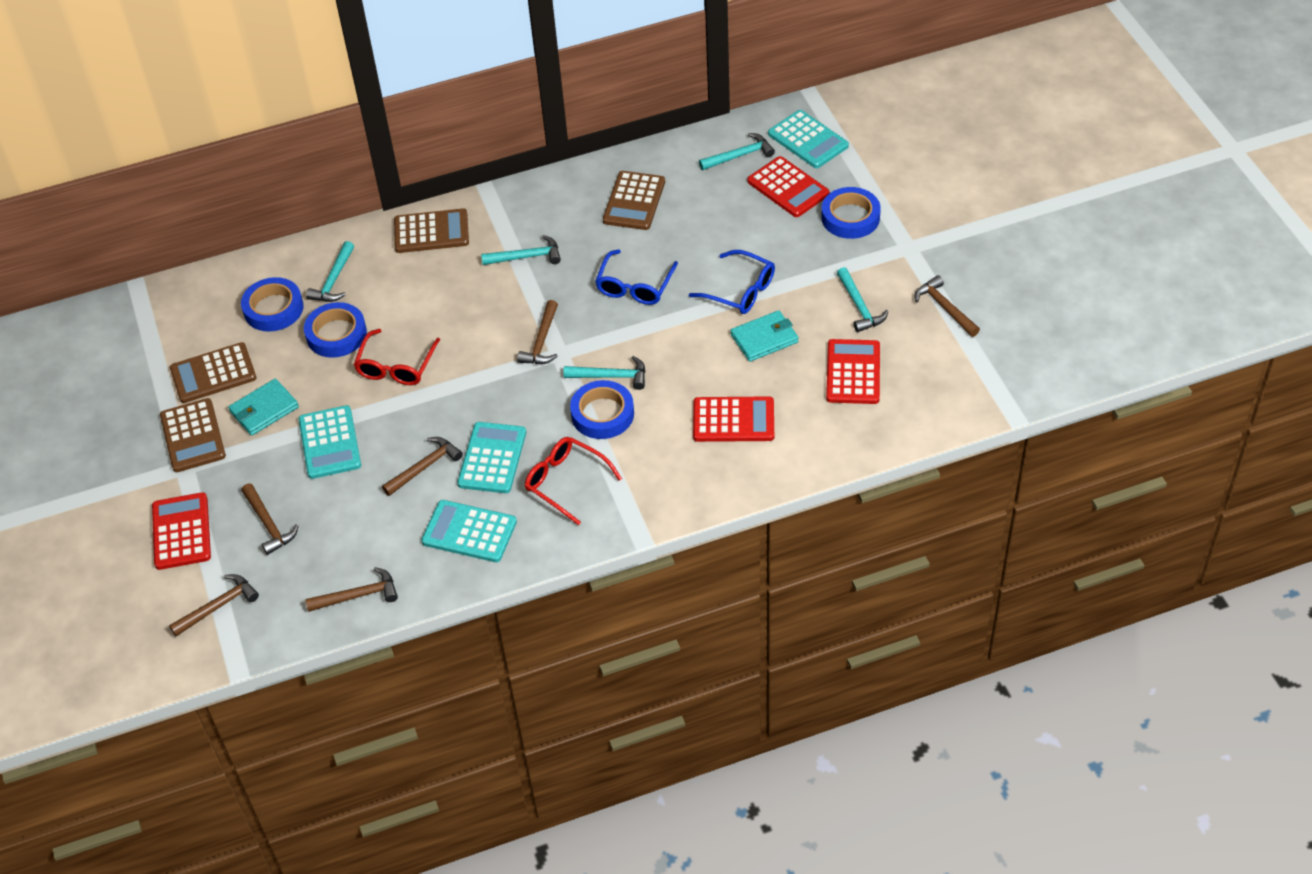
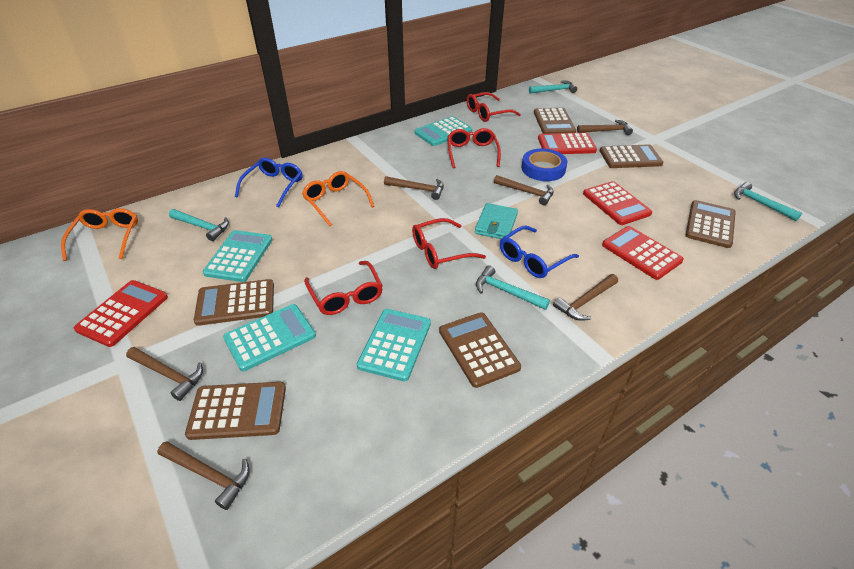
blue tape: 4 -> 1
brown calculator: 4 -> 6
orange glasses: 0 -> 2
red glasses: 2 -> 4
turquoise hammer: 5 -> 4
turquoise wallet: 2 -> 1

